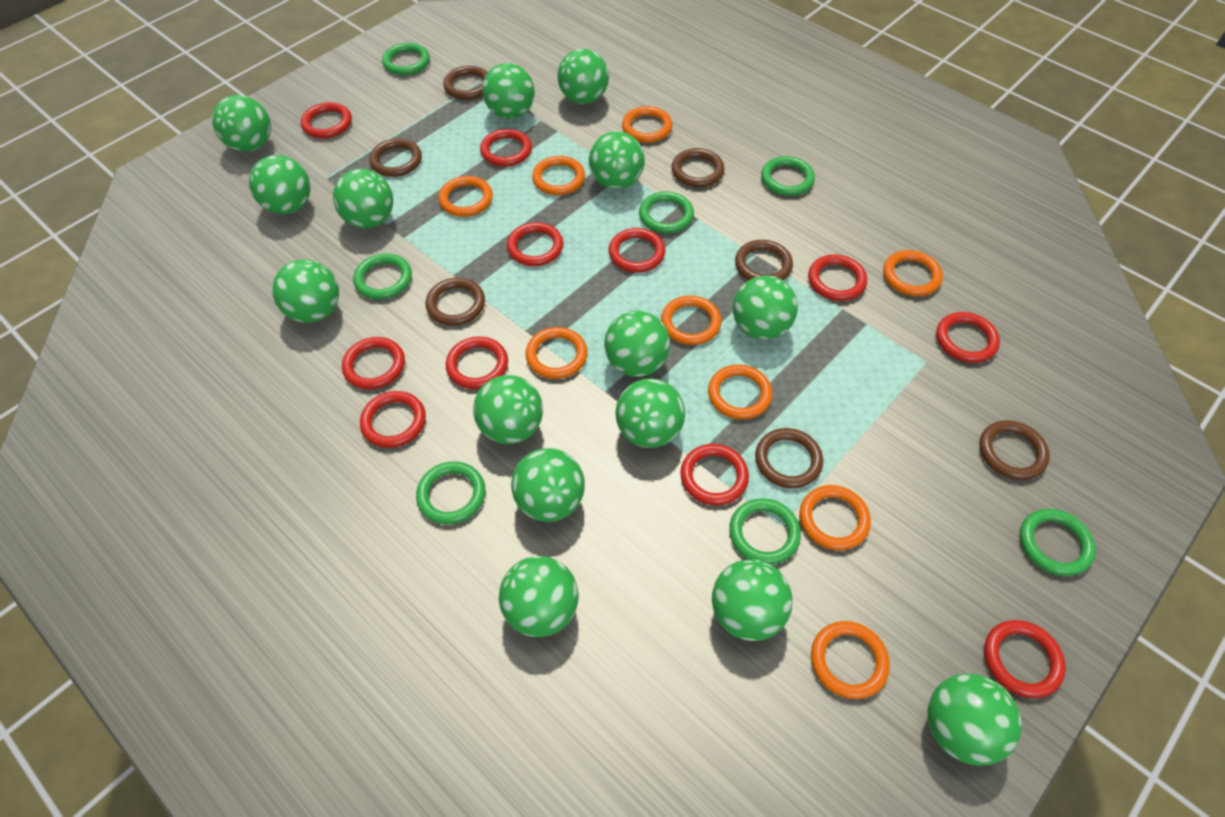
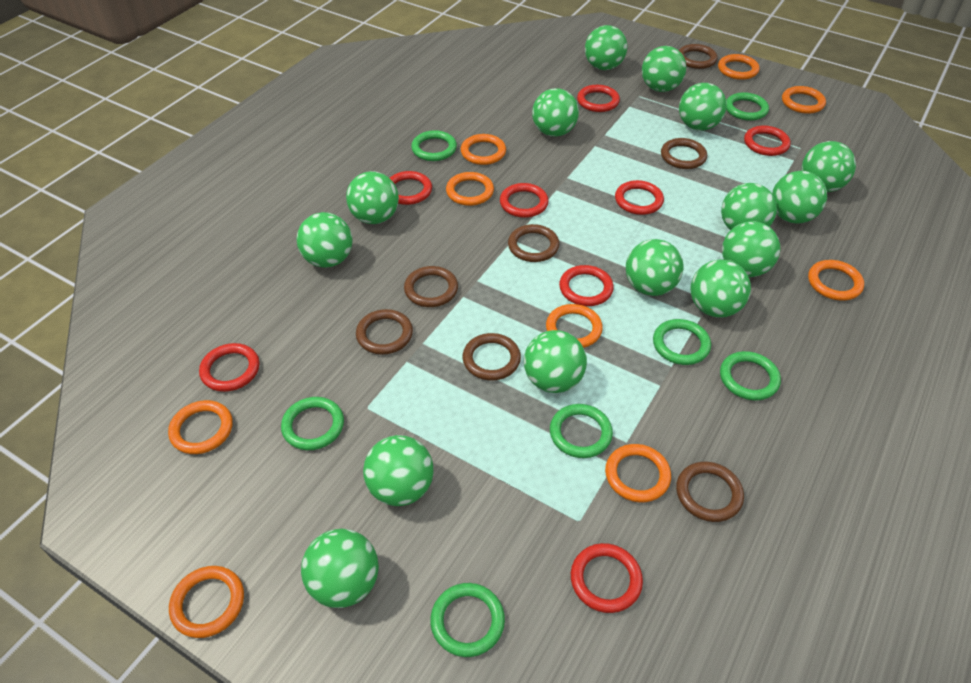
red ring: 11 -> 8

